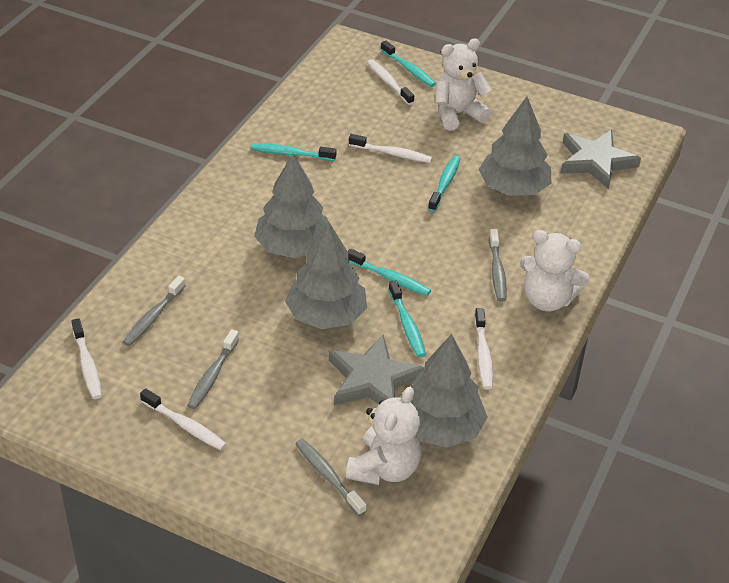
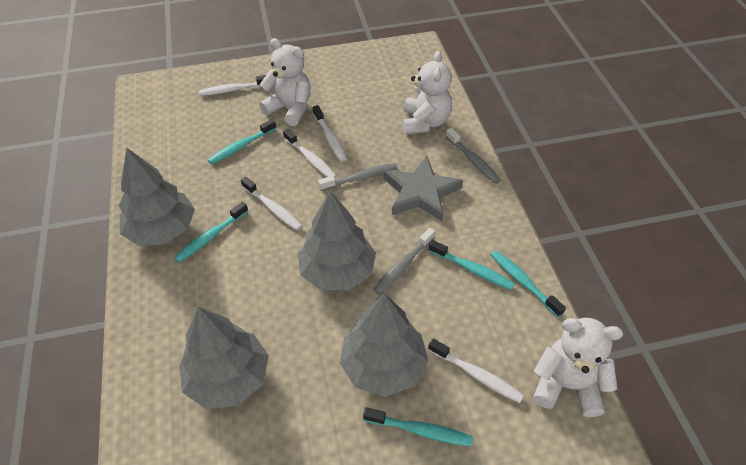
grey star: 2 -> 1
grey toothbrush: 4 -> 3

